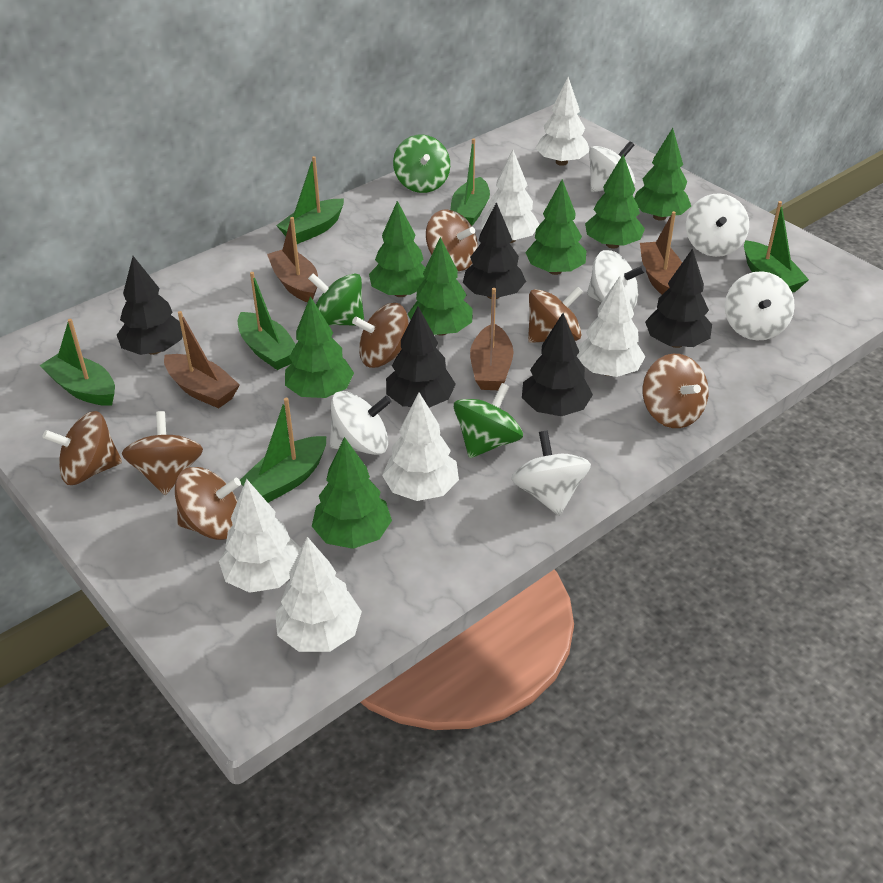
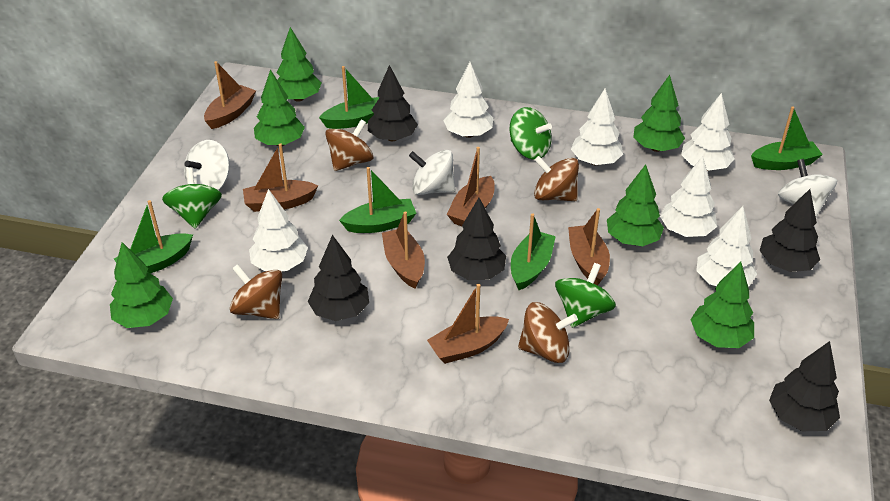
brown boat: 4 -> 6
brown spinning top: 7 -> 4
green boat: 6 -> 5
green tree: 7 -> 6
white spinning top: 6 -> 3

